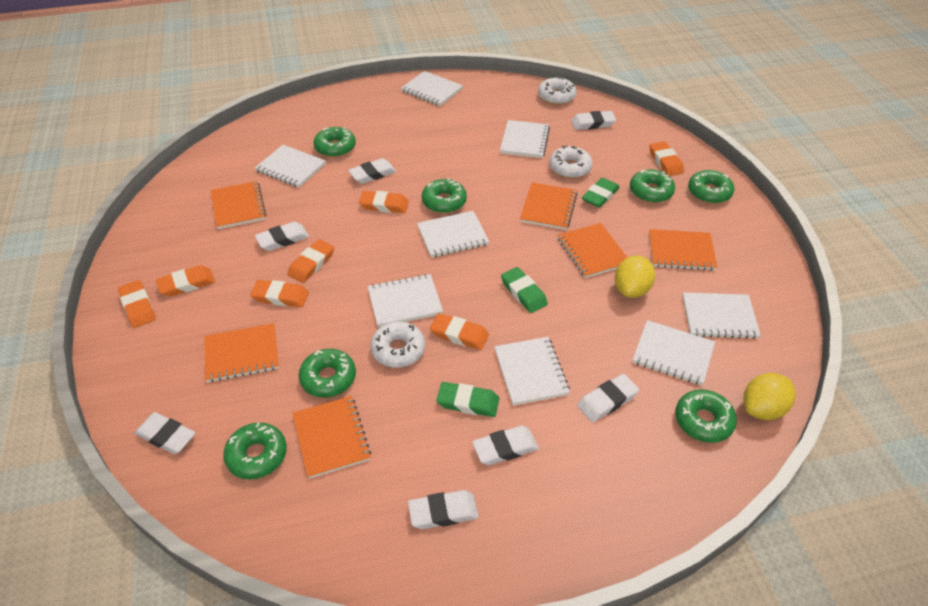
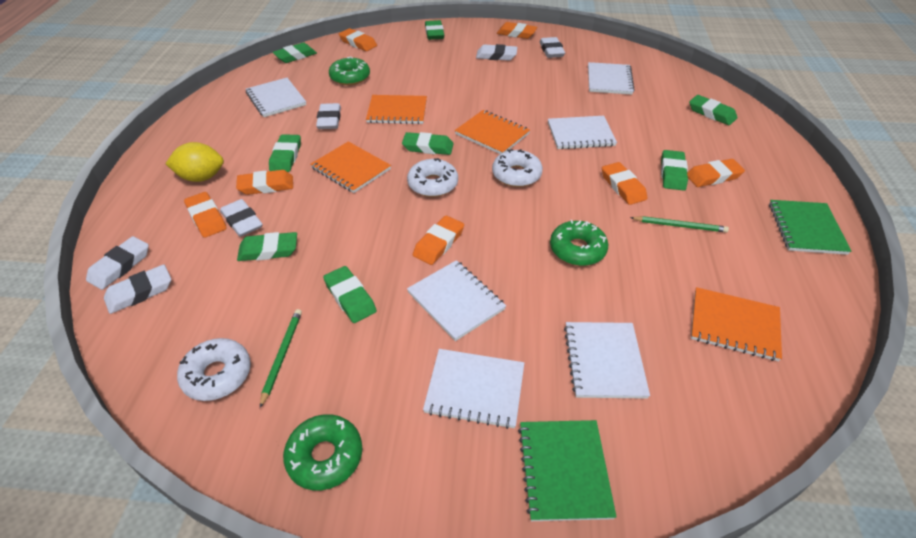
green donut: 7 -> 3
green eraser: 3 -> 8
green notebook: 0 -> 2
green pencil: 0 -> 2
orange notebook: 6 -> 4
white eraser: 7 -> 6
white notebook: 8 -> 6
yellow lemon: 2 -> 1

